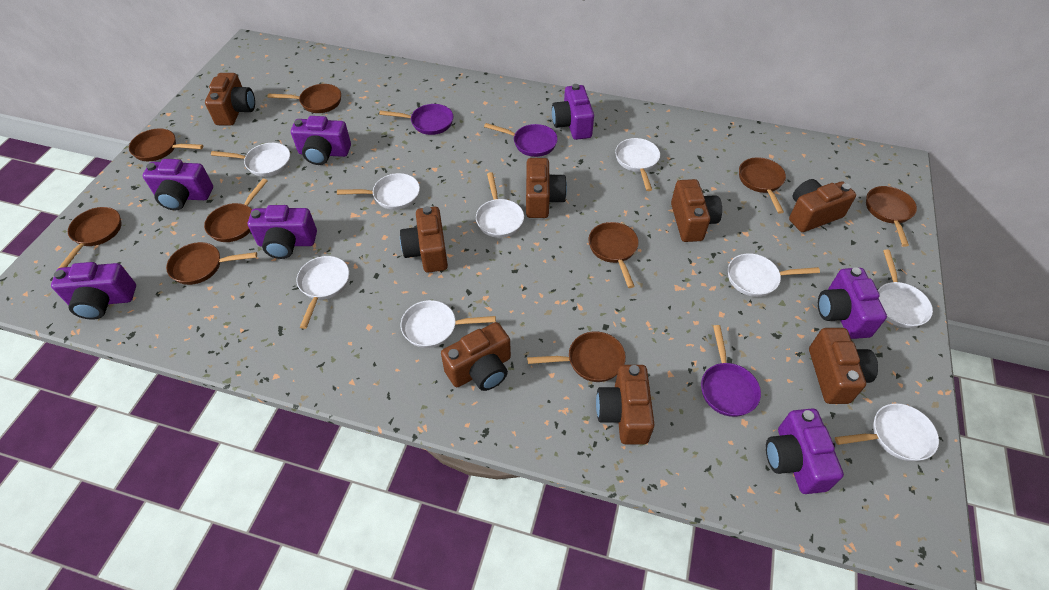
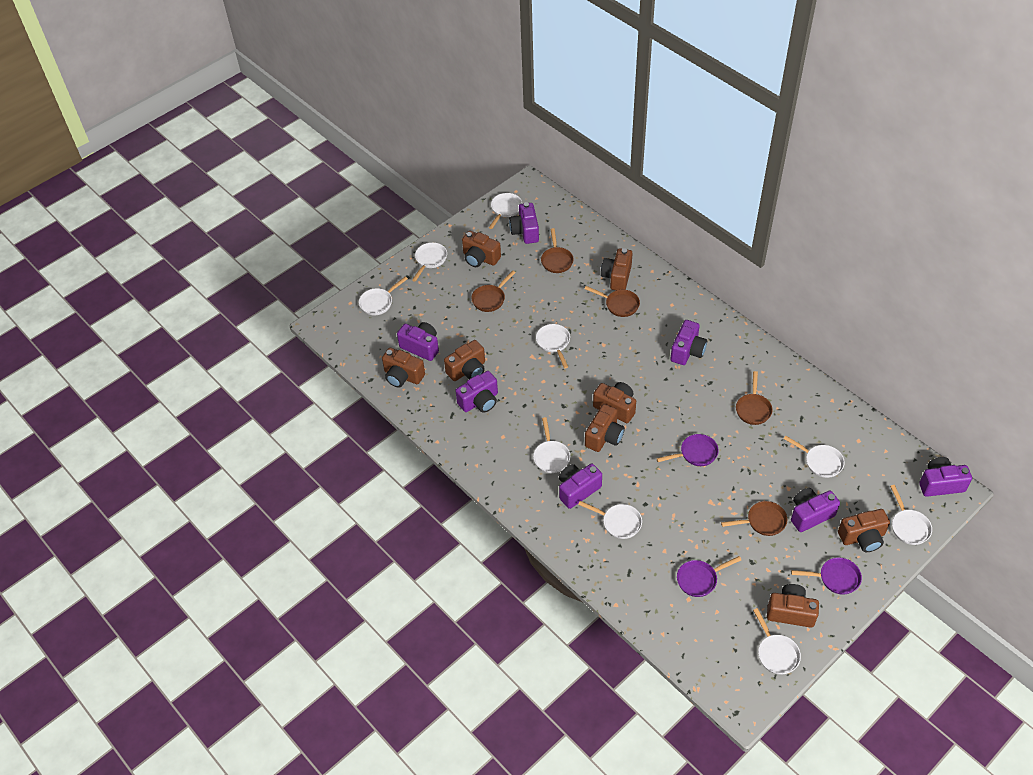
brown pan: 9 -> 5

